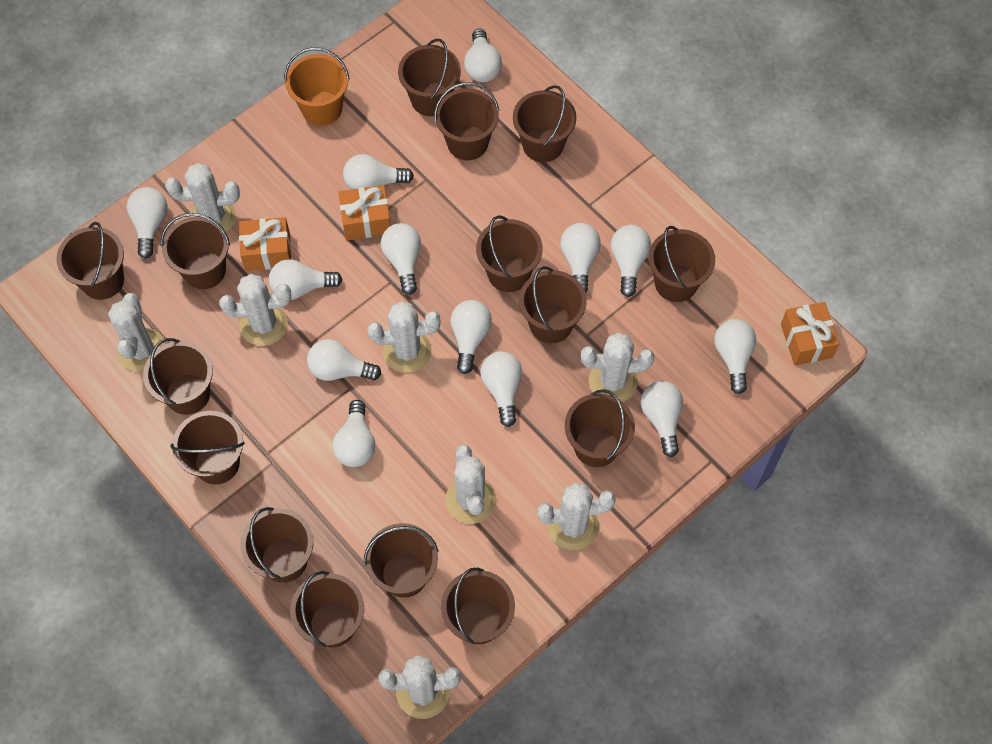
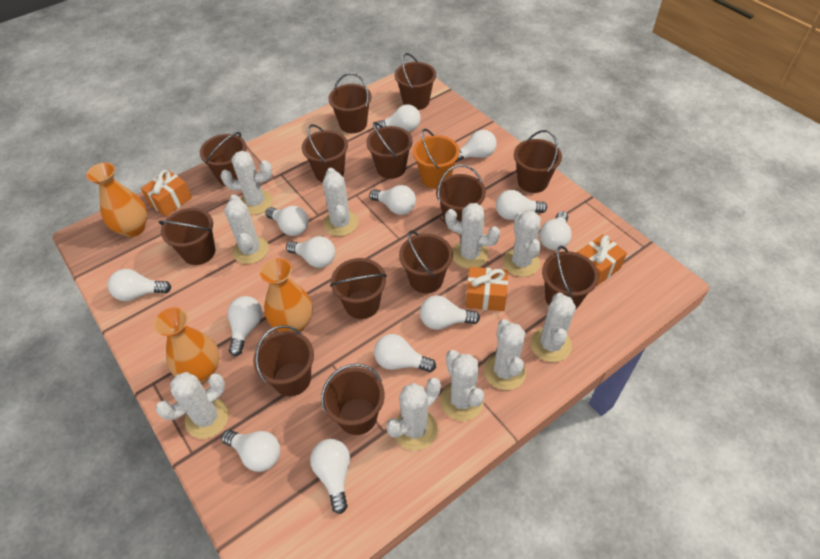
brown bucket: 15 -> 13
orange vase: 0 -> 3
white cactus: 8 -> 10

